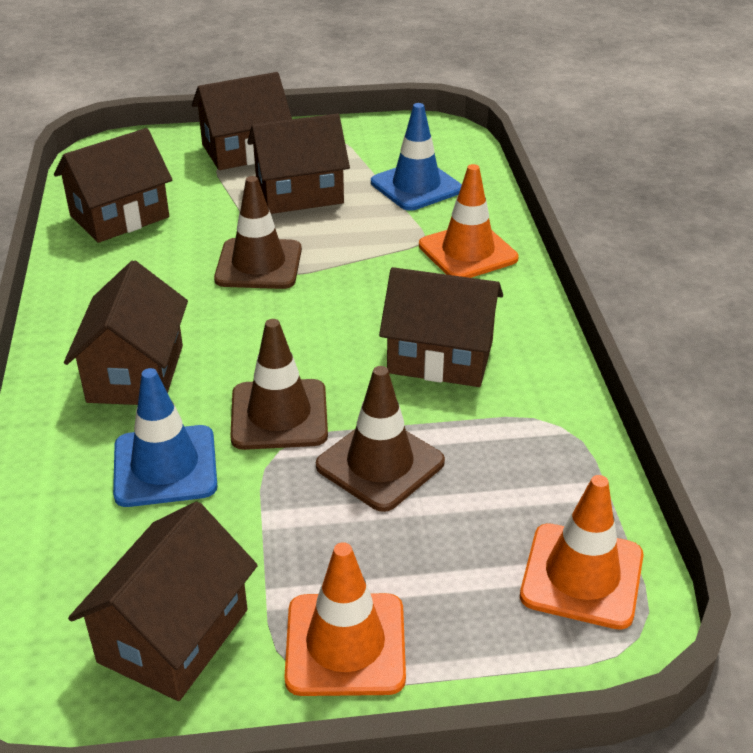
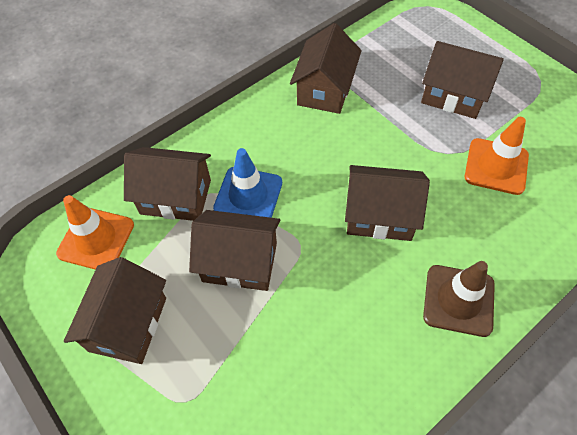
blue traffic cone: 2 -> 1
brown traffic cone: 3 -> 1
orange traffic cone: 3 -> 2

